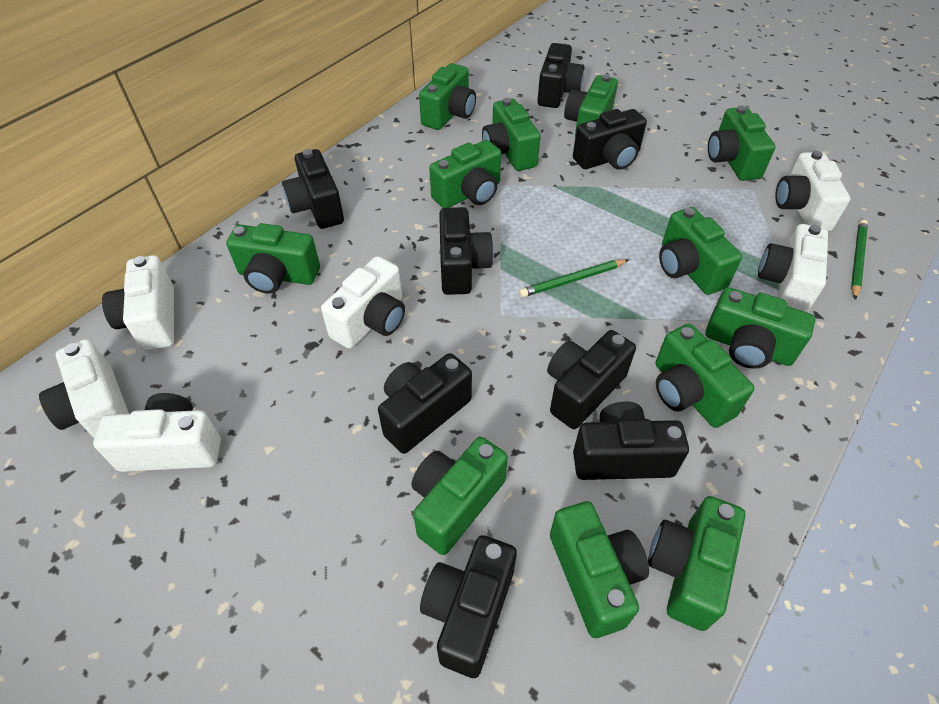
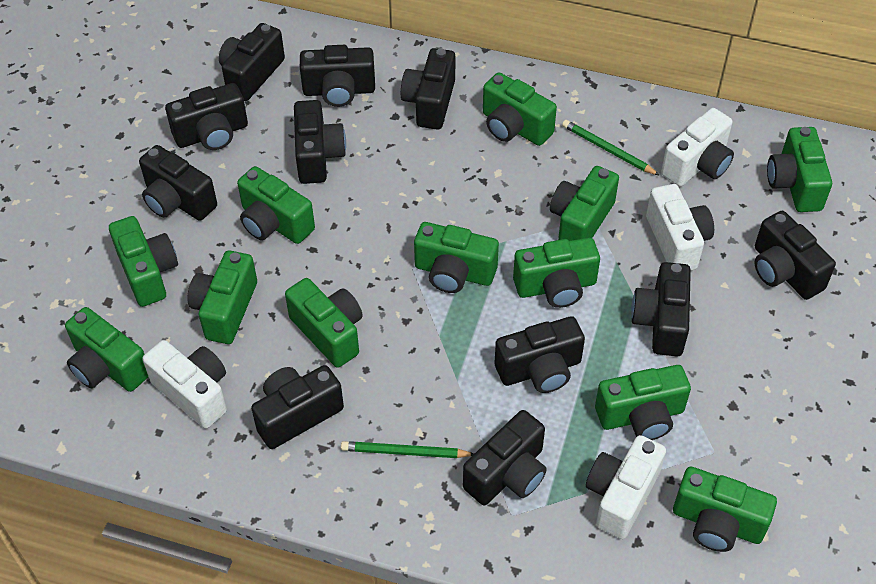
black camera: 8 -> 11
white camera: 6 -> 4

